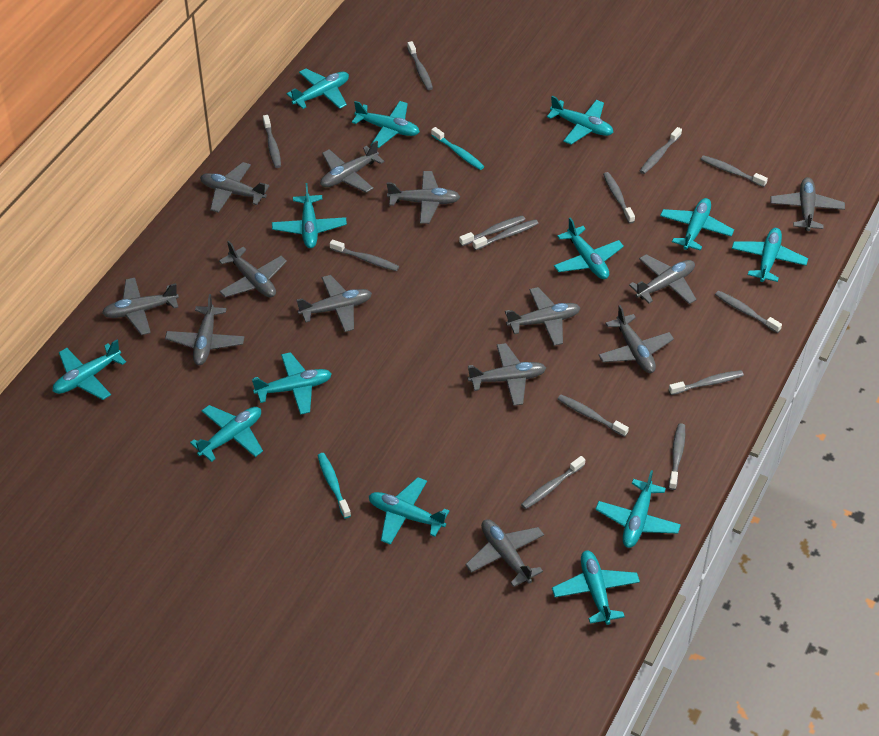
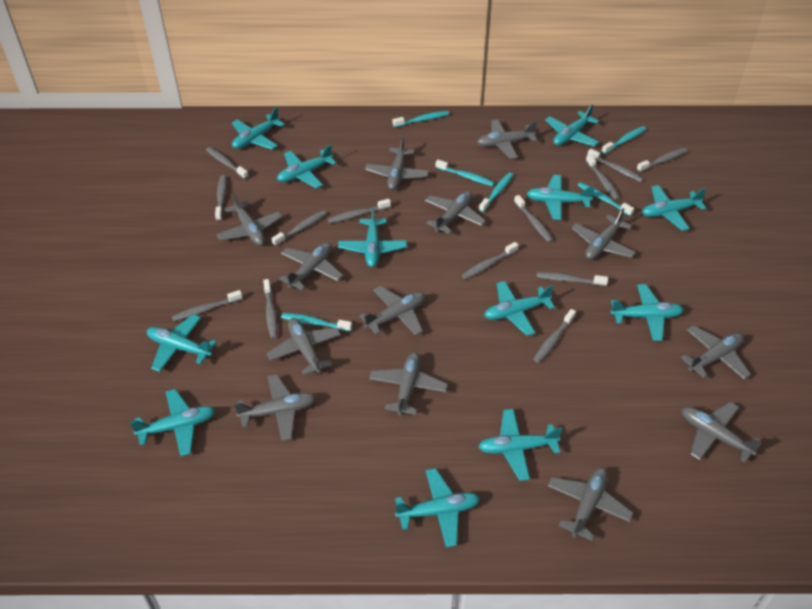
turquoise plane: 13 -> 12
turquoise toothbrush: 2 -> 6

